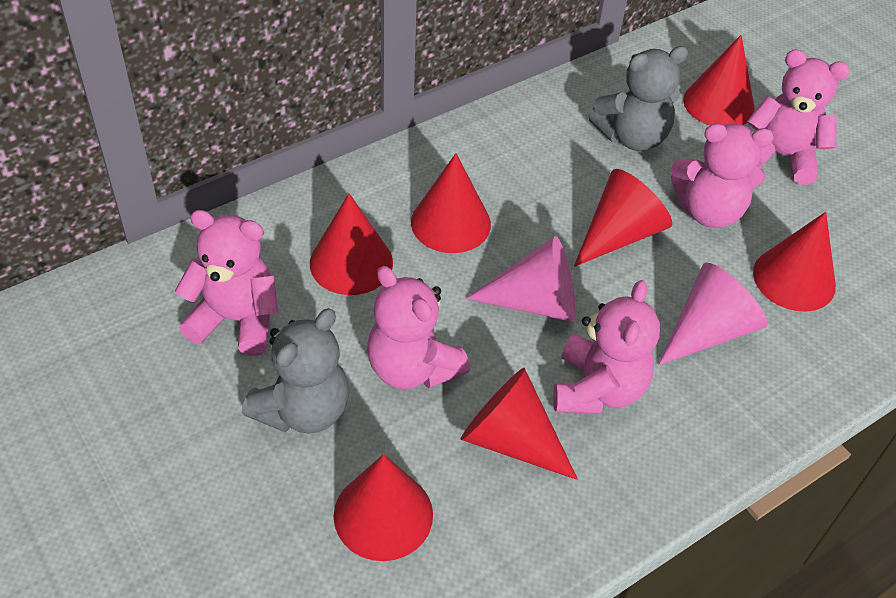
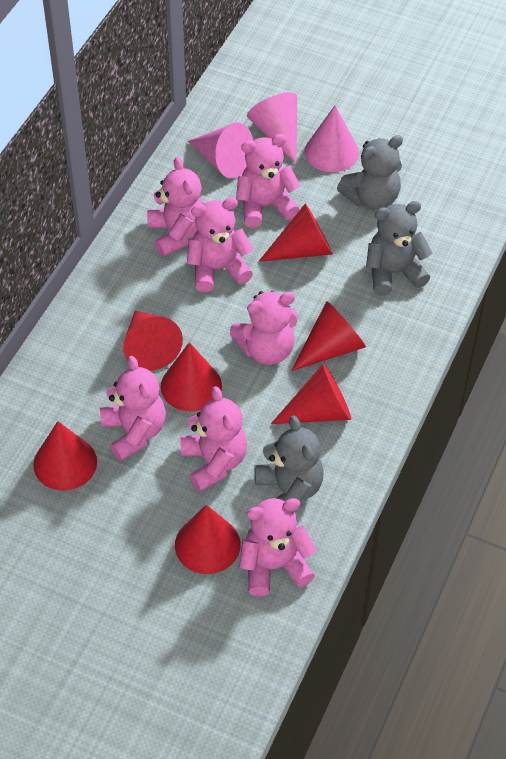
grey teddy bear: 2 -> 3
pink cone: 2 -> 3
pink teddy bear: 5 -> 7

